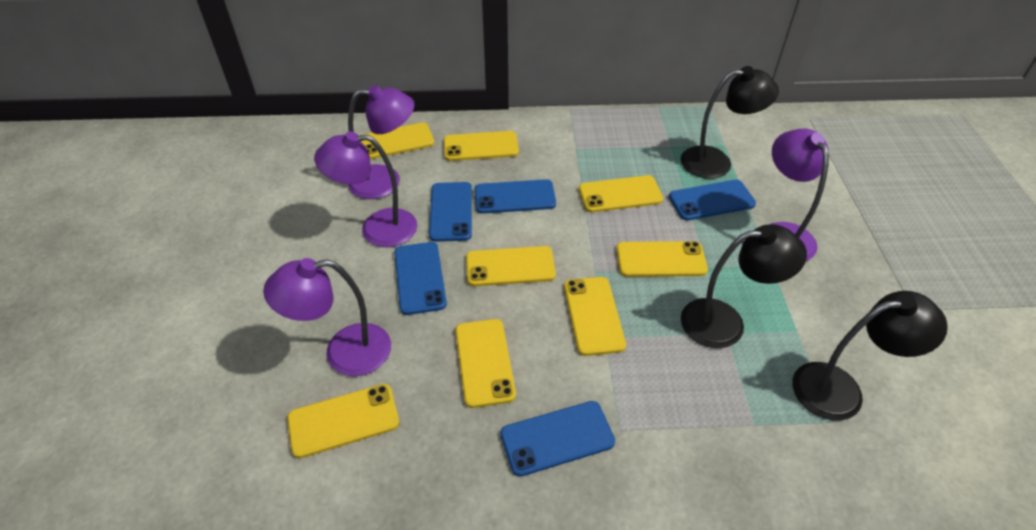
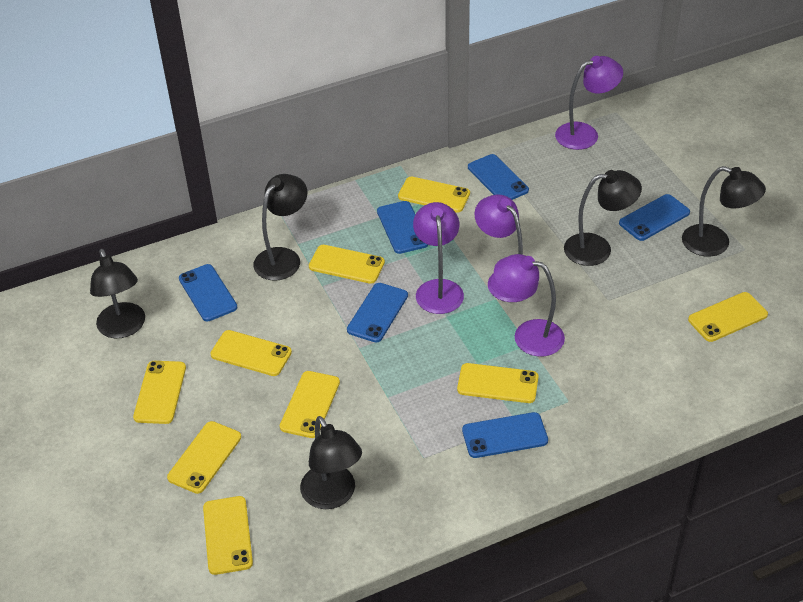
black lamp: 3 -> 5
blue phone: 5 -> 6
yellow phone: 8 -> 9

